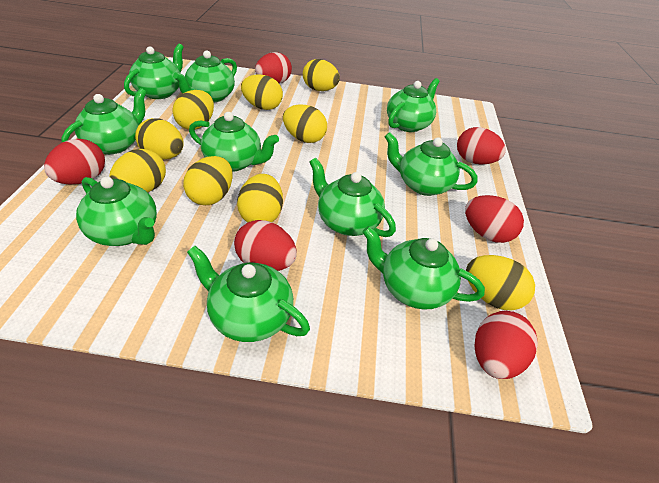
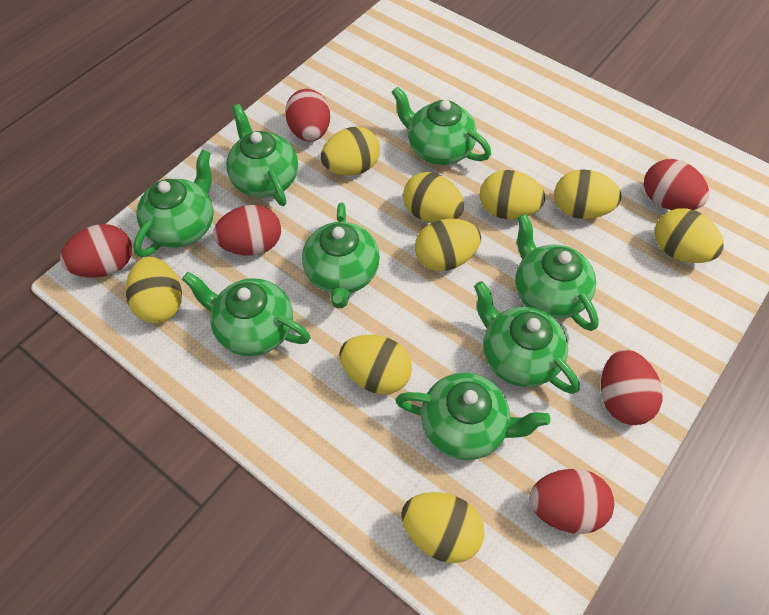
green teapot: 10 -> 8

